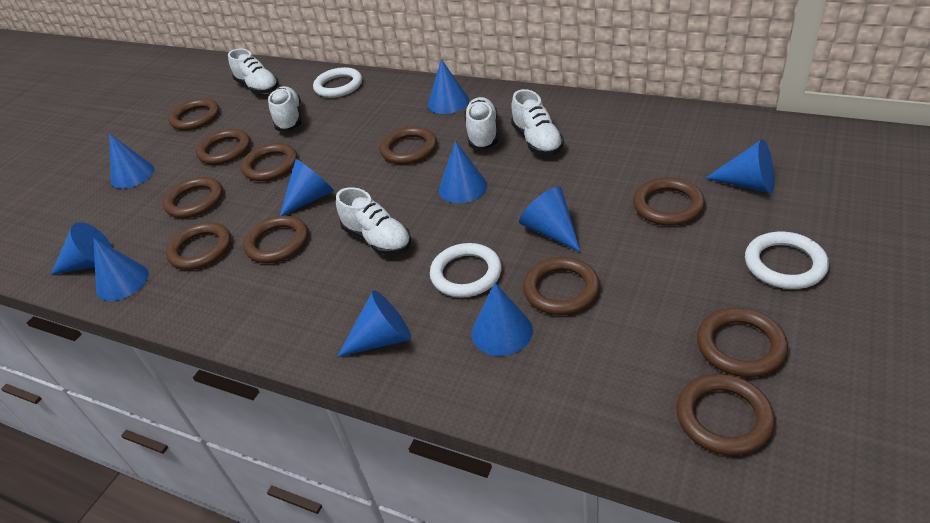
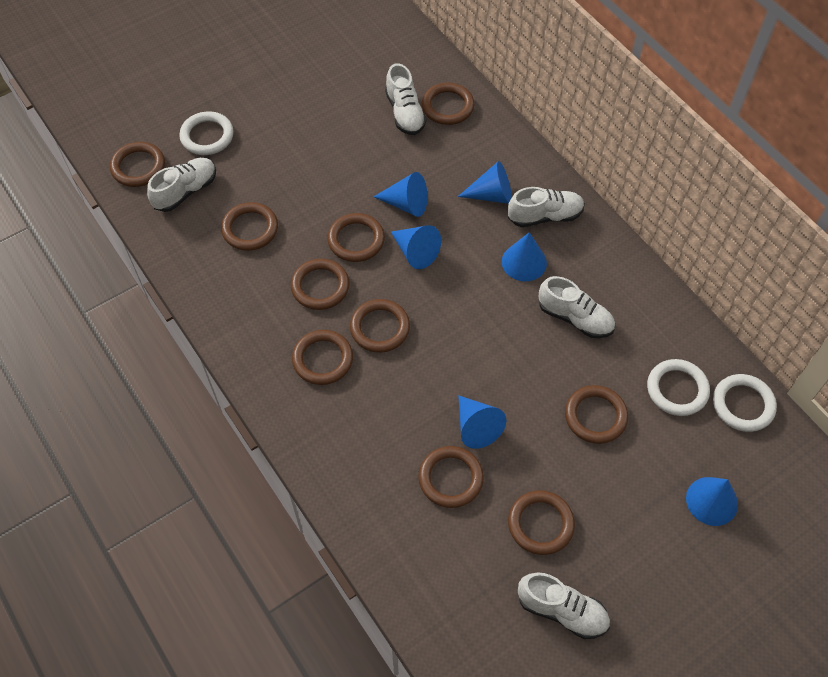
blue cone: 10 -> 6
brown ring: 11 -> 10

